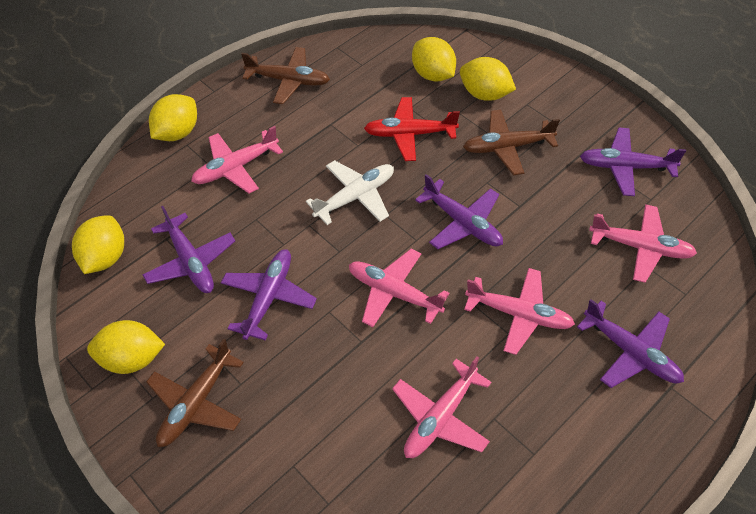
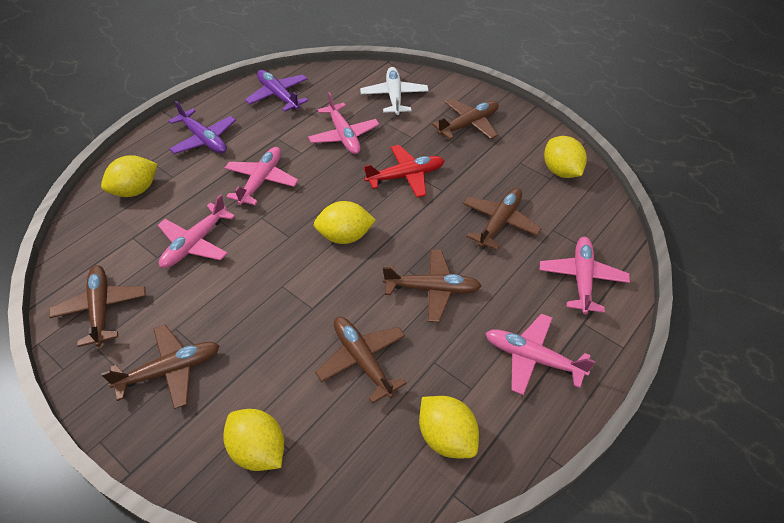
brown plane: 3 -> 6
purple plane: 5 -> 2

